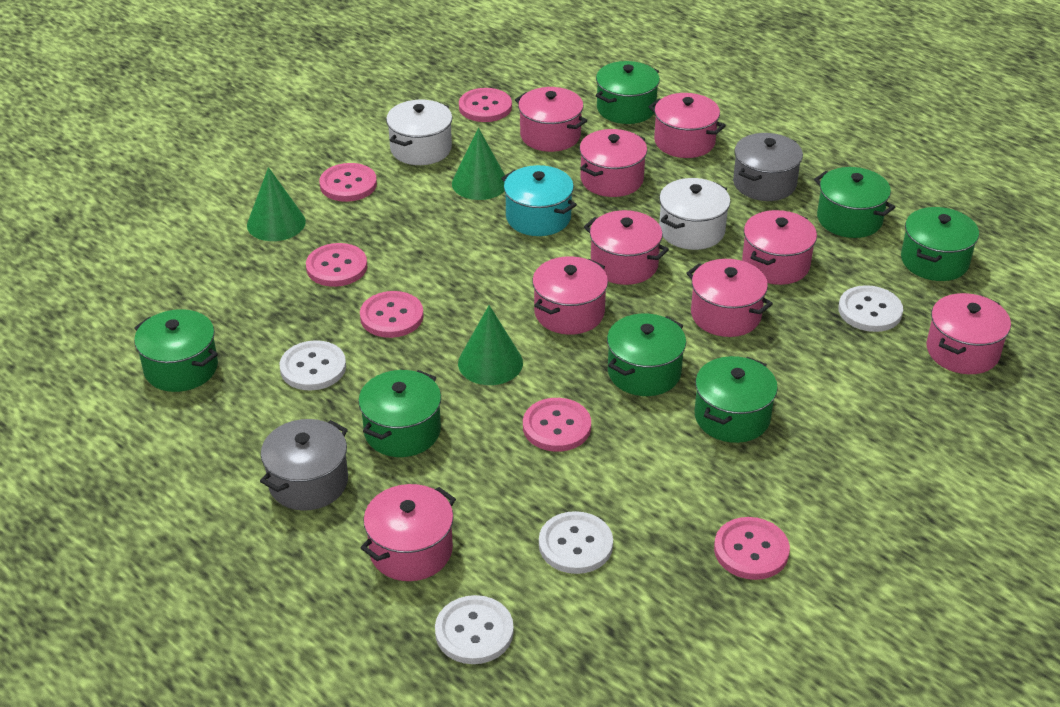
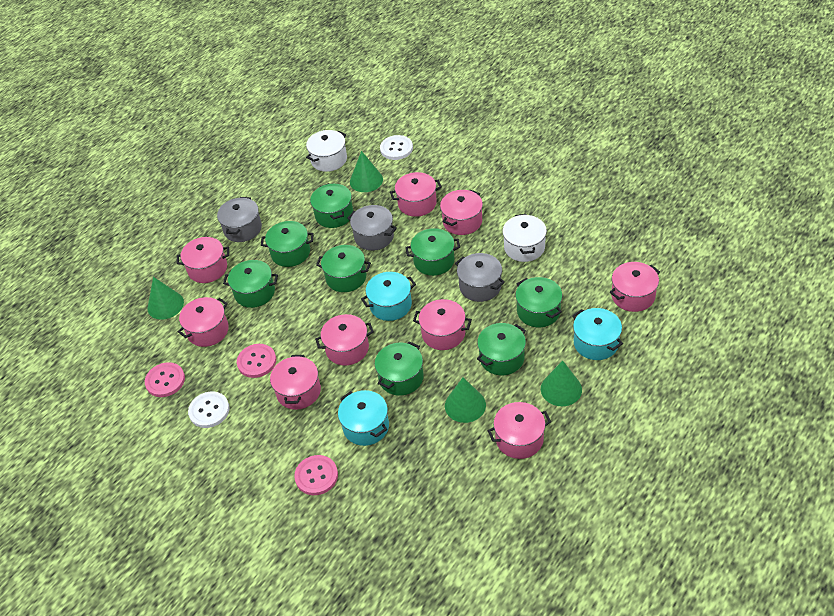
green cone: 3 -> 4
green pot: 7 -> 8
grey pot: 2 -> 3
pink button: 6 -> 3
turquoise pot: 1 -> 3
white button: 4 -> 2

